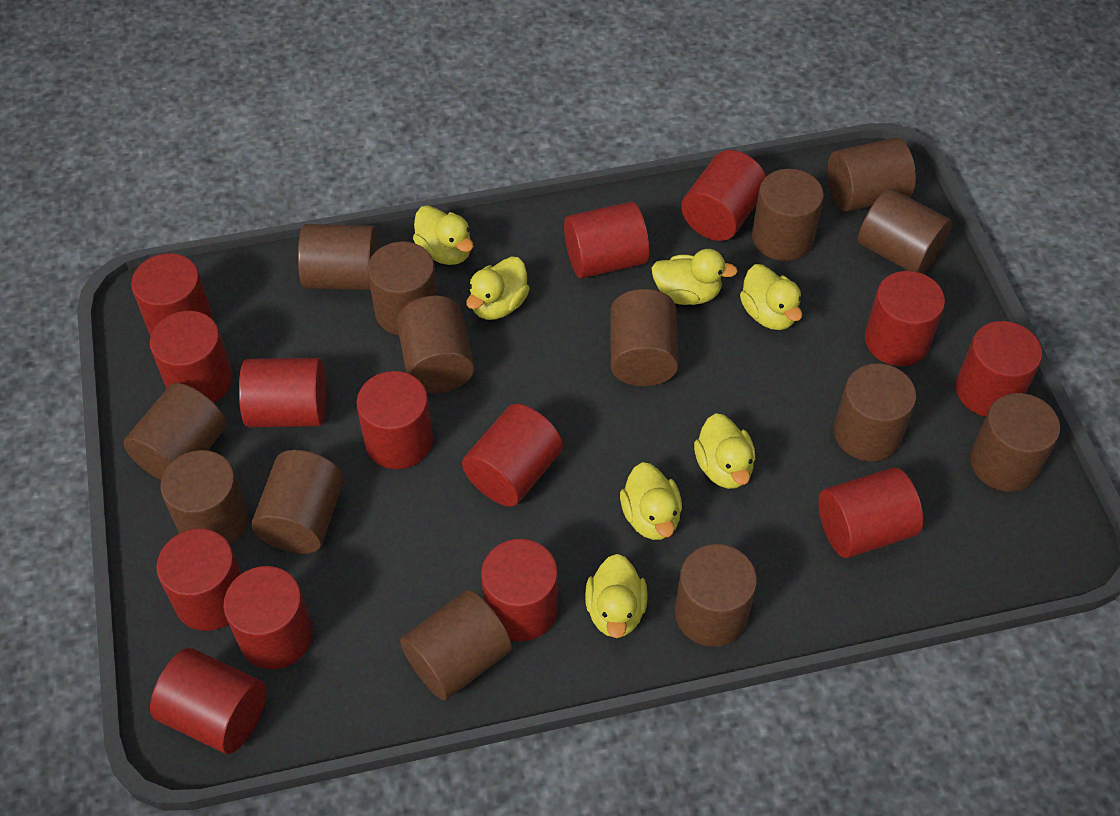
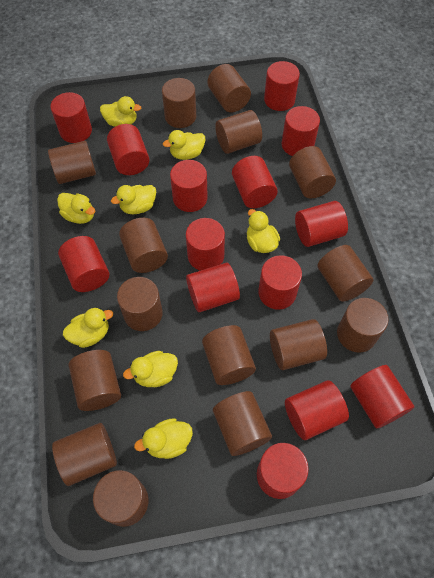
brown cylinder: 14 -> 15
yellow duck: 7 -> 8

